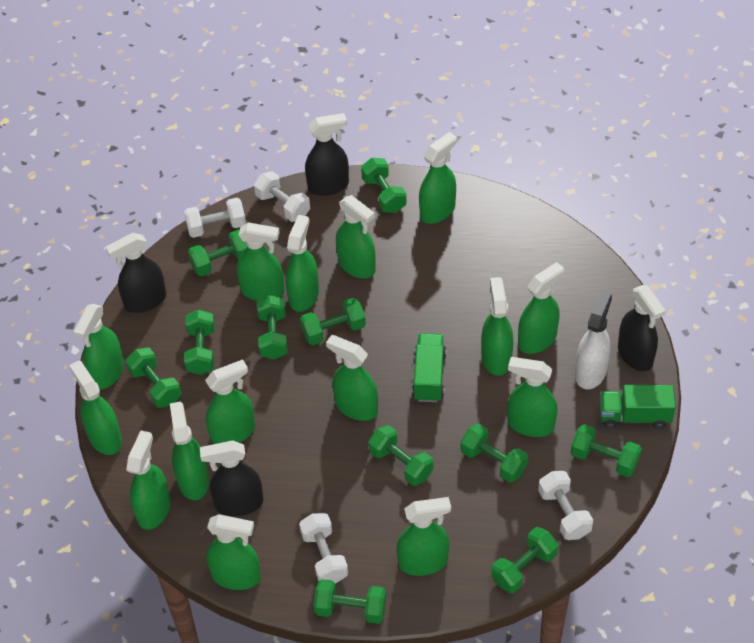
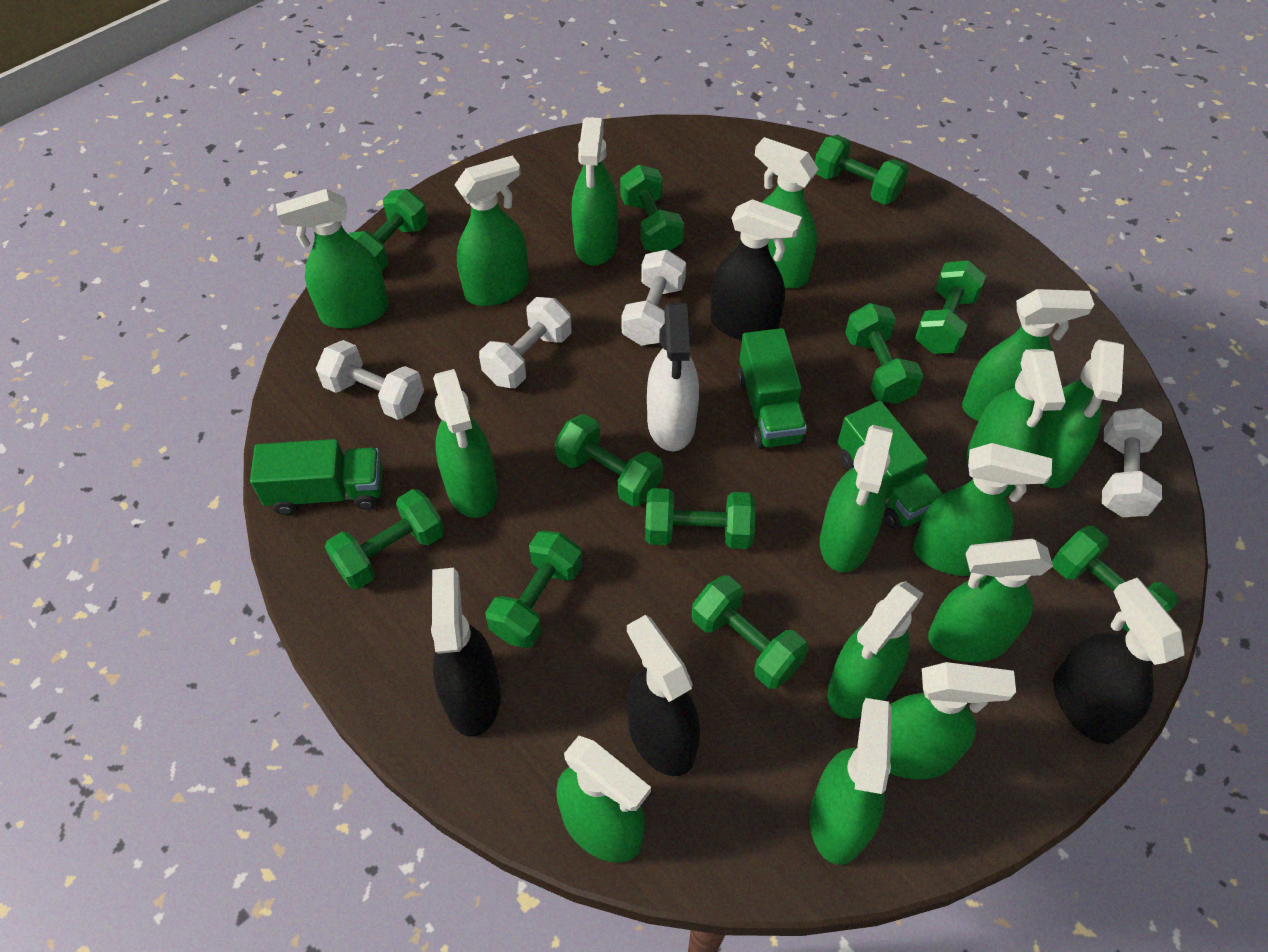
green truck: 2 -> 3

